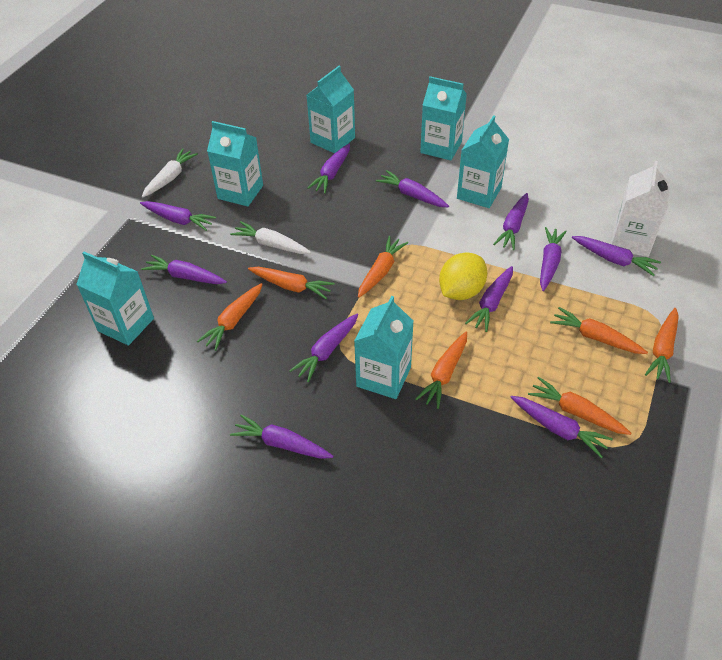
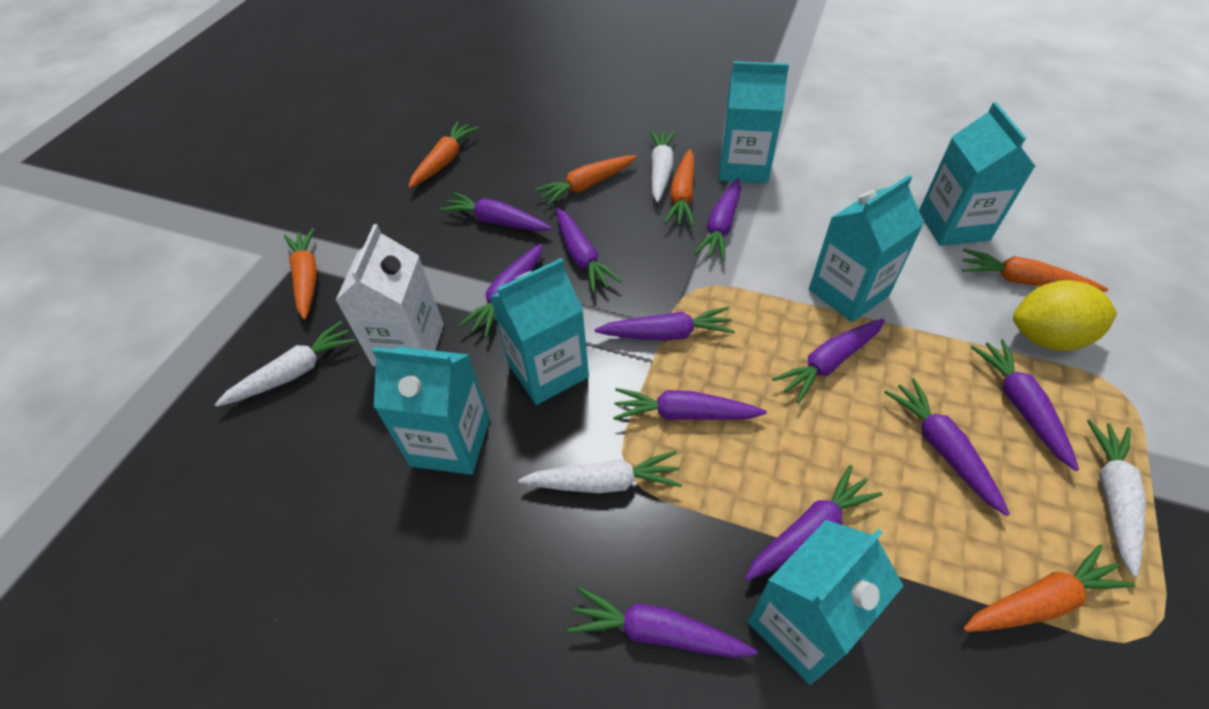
orange carrot: 7 -> 6
white carrot: 2 -> 4

